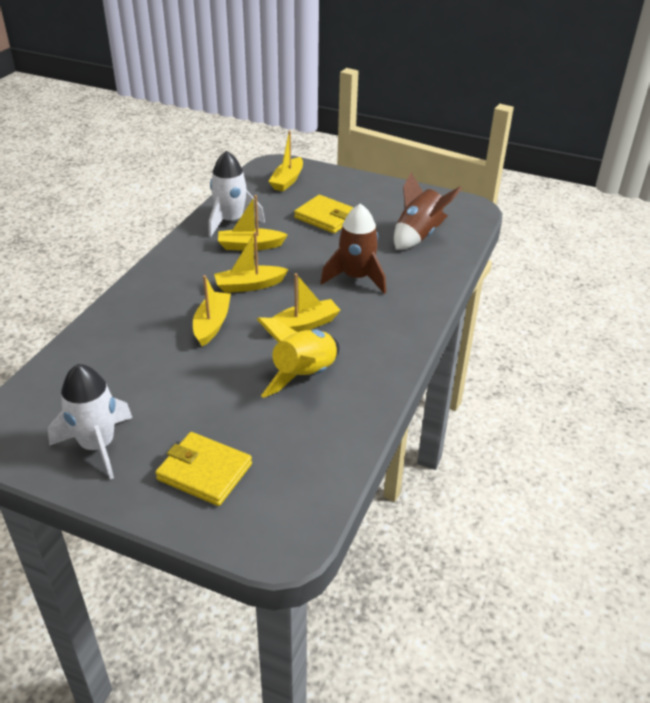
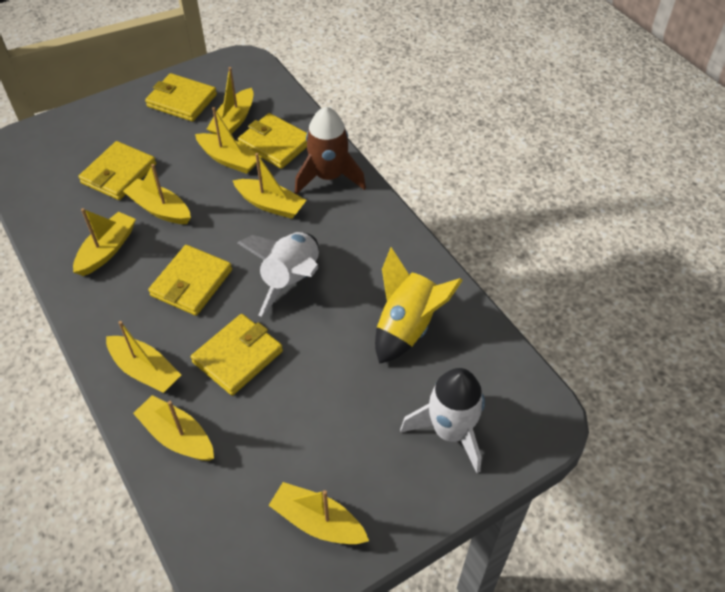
brown rocket: 2 -> 1
yellow boat: 5 -> 8
yellow wallet: 2 -> 5

